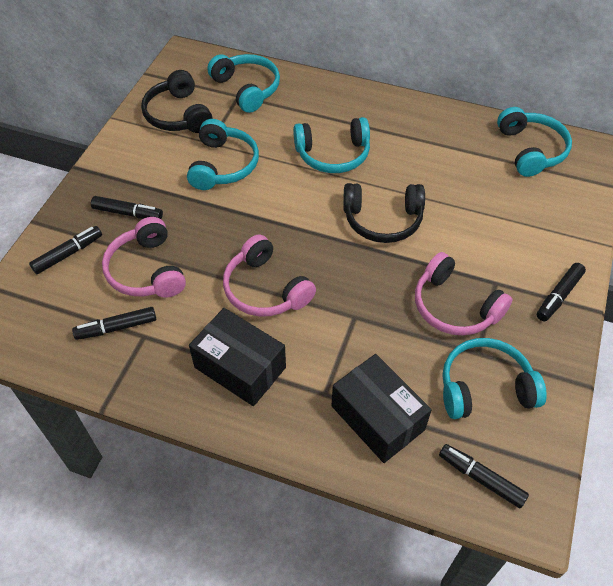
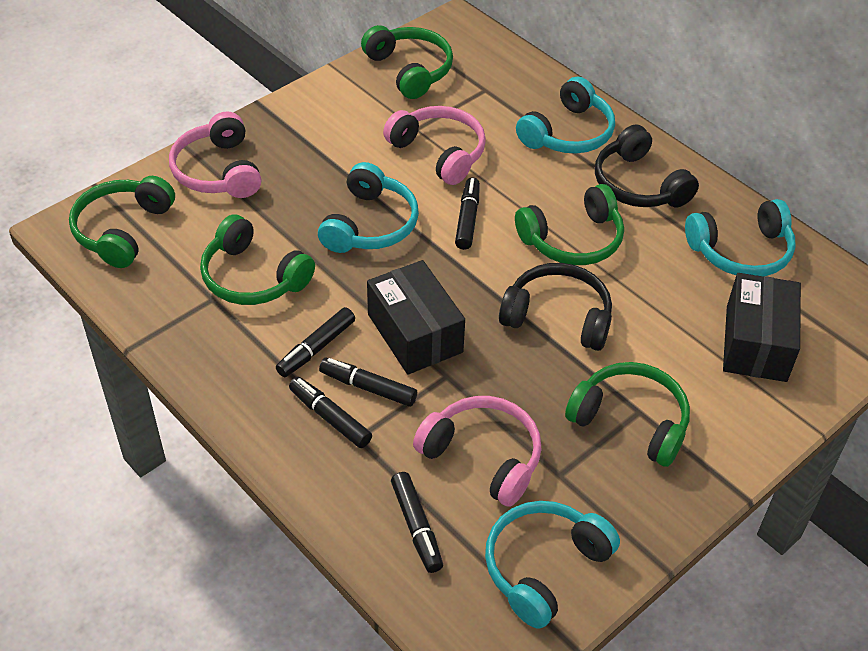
green headphones: 0 -> 5
turquoise headphones: 5 -> 4

